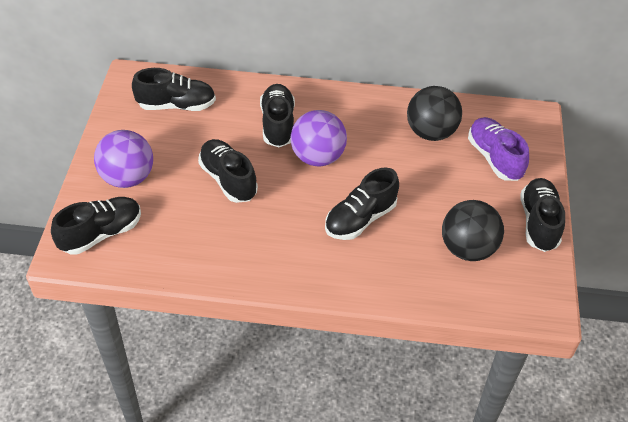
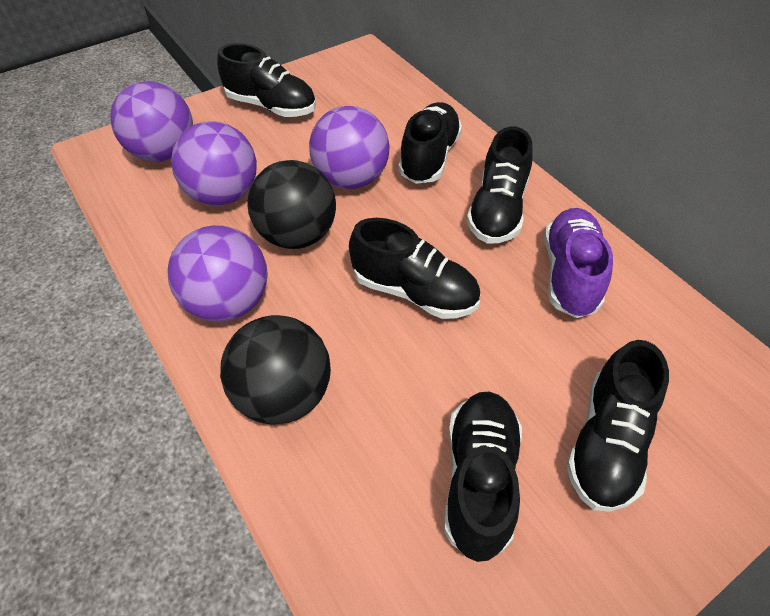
purple ball: 2 -> 4

